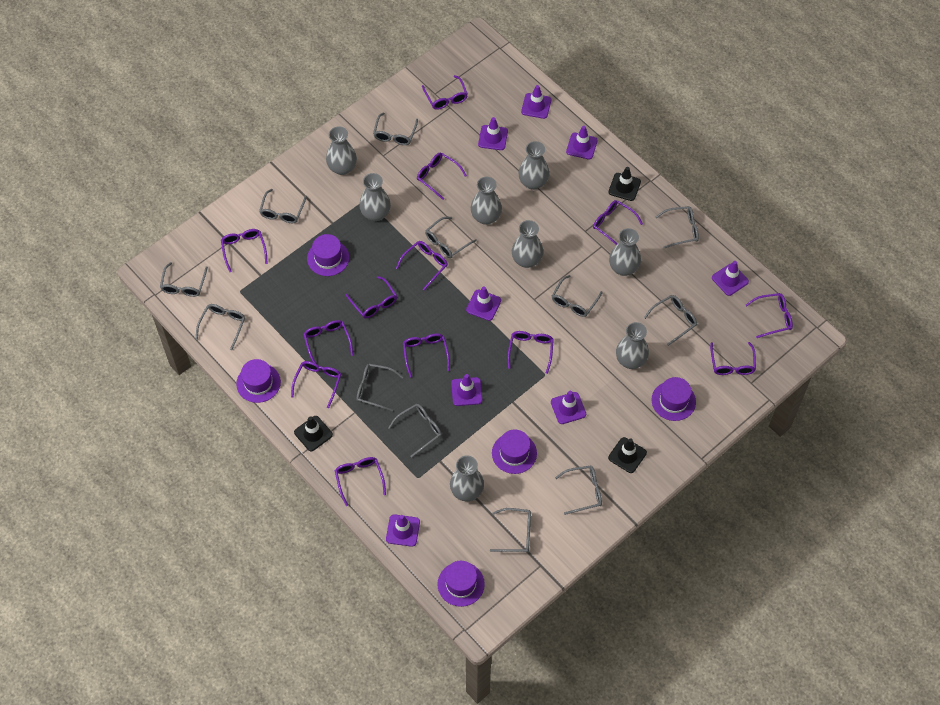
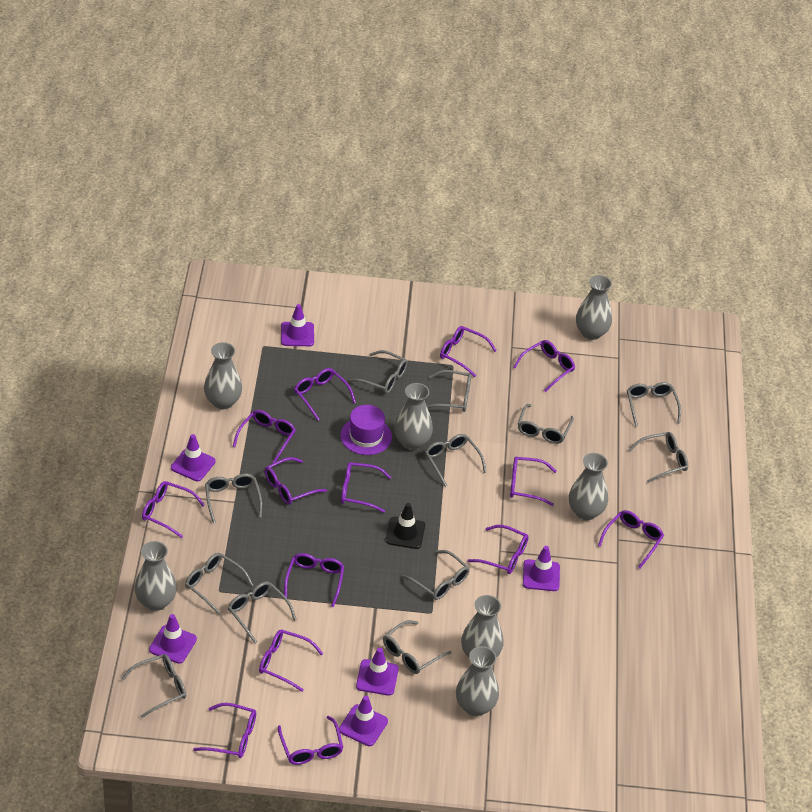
black traffic cone: 3 -> 1
grey vase: 8 -> 7
purple glasses: 13 -> 14
purple hat: 5 -> 1
purple traffic cone: 8 -> 6

